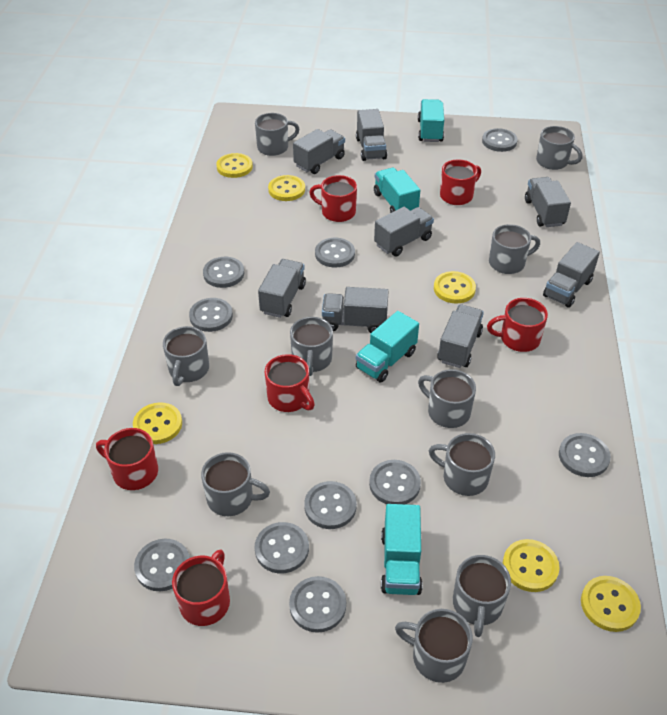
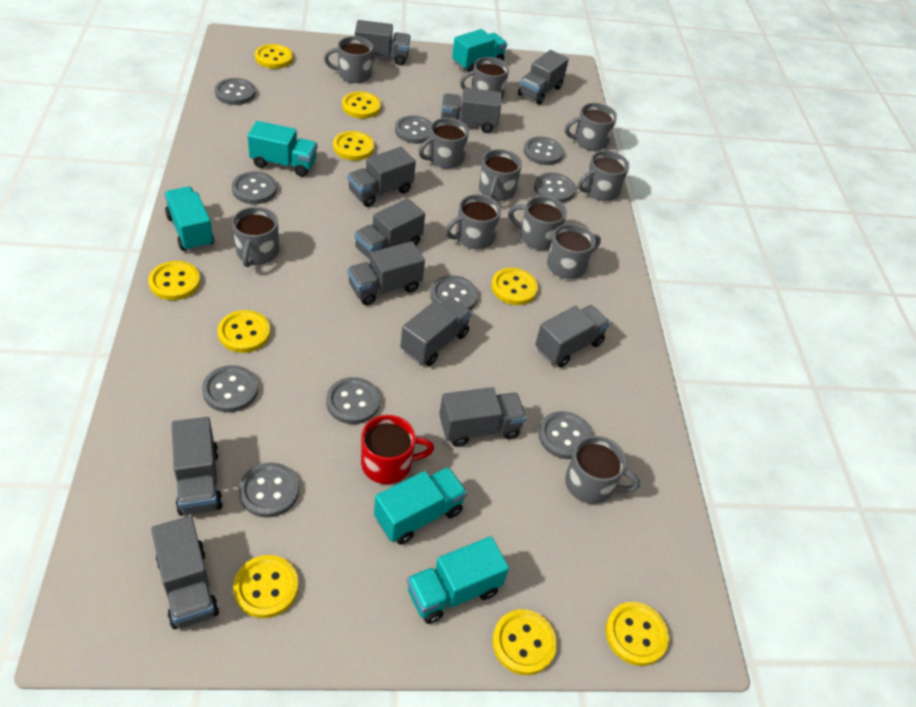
grey mug: 10 -> 11
grey truck: 8 -> 11
red mug: 6 -> 1
turquoise truck: 4 -> 5
yellow button: 6 -> 9

